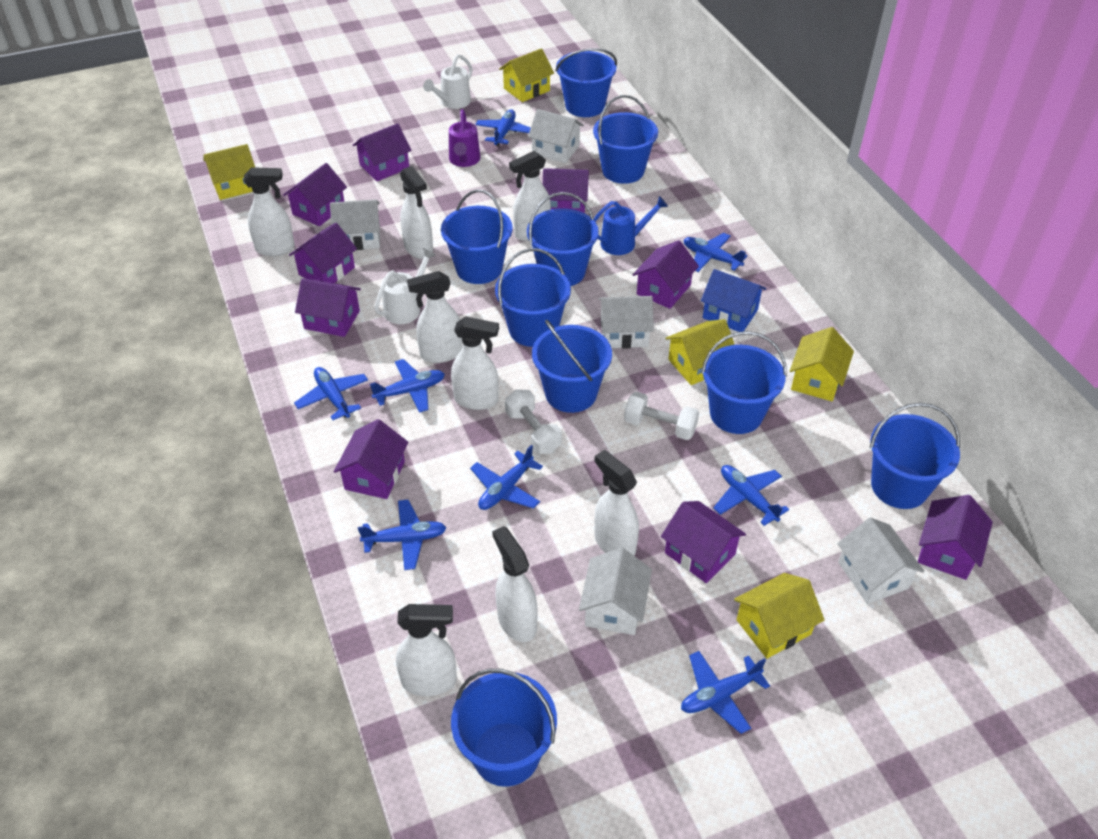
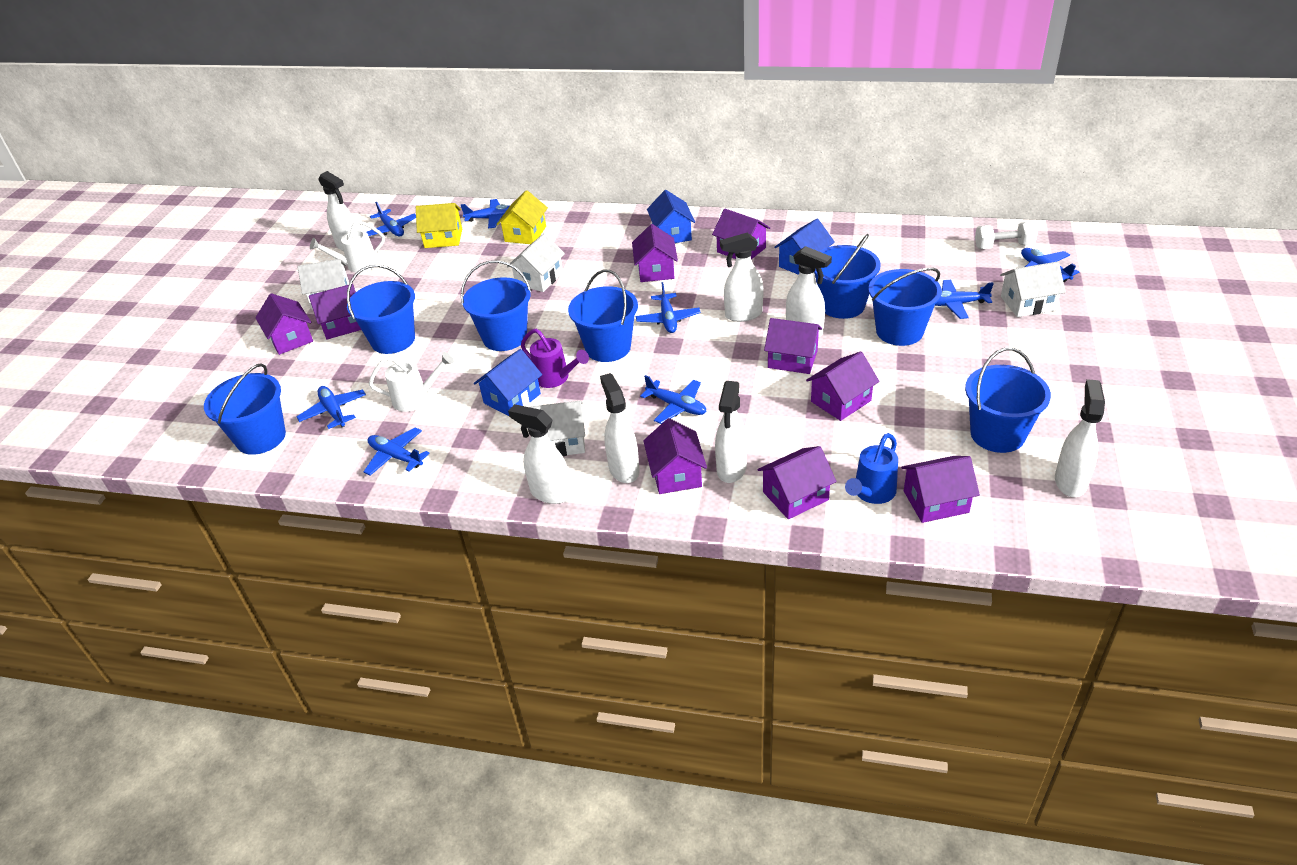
blue bucket: 9 -> 7
blue house: 1 -> 3
white dumbbell: 2 -> 1
white house: 5 -> 4
white spray bottle: 8 -> 7
yellow house: 5 -> 2

